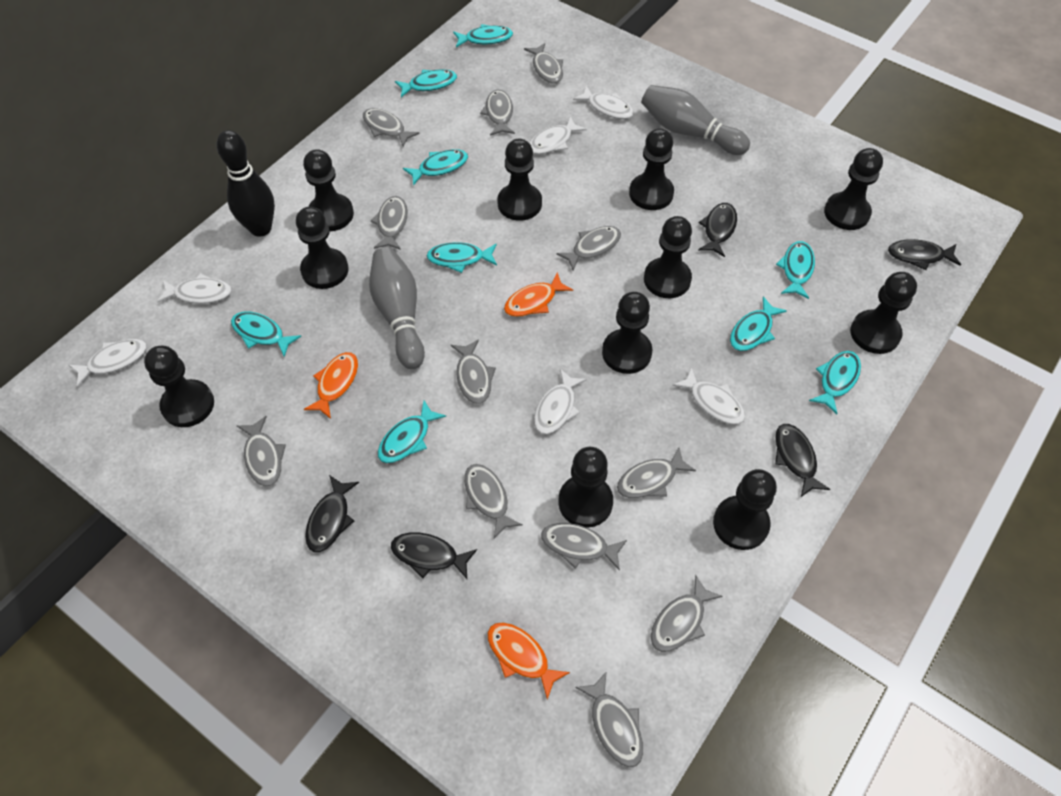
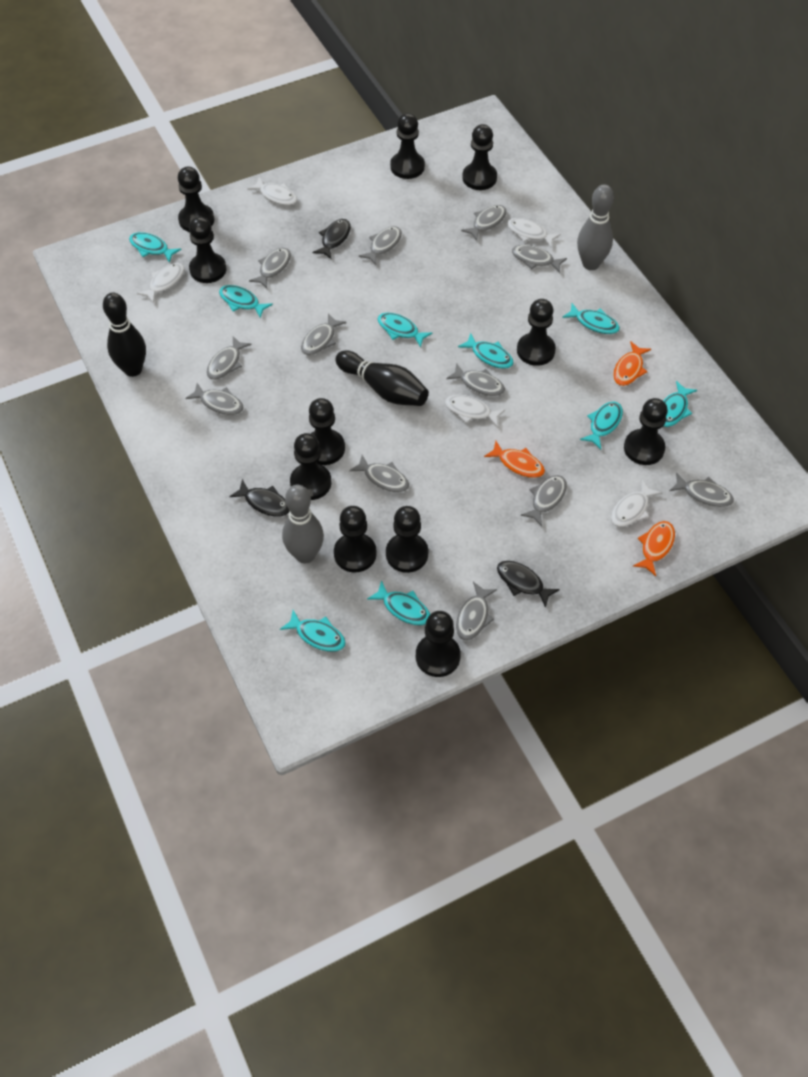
black bowling pin: 1 -> 2
black fish: 5 -> 3
white fish: 6 -> 5

